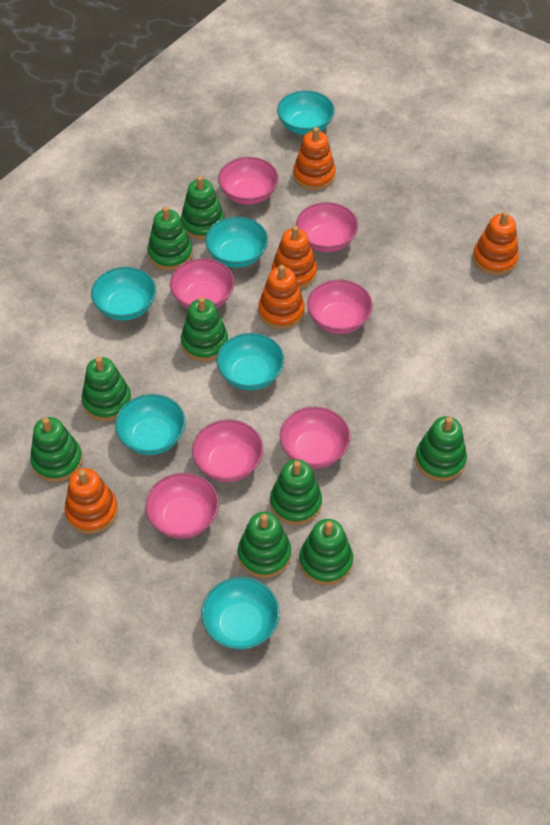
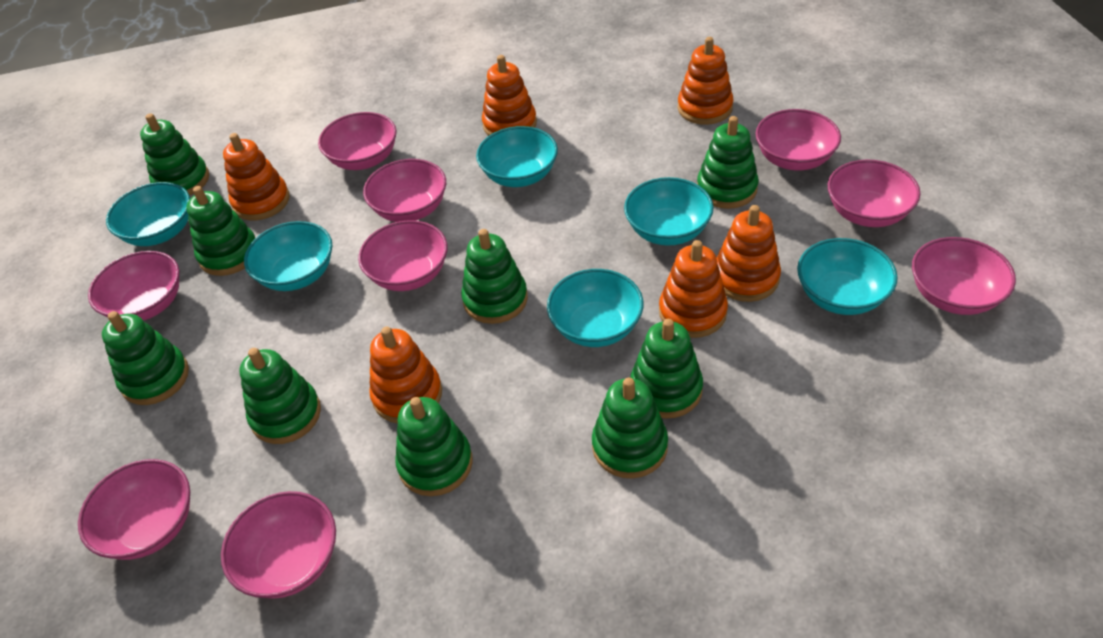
orange stacking toy: 5 -> 6
pink bowl: 7 -> 9

